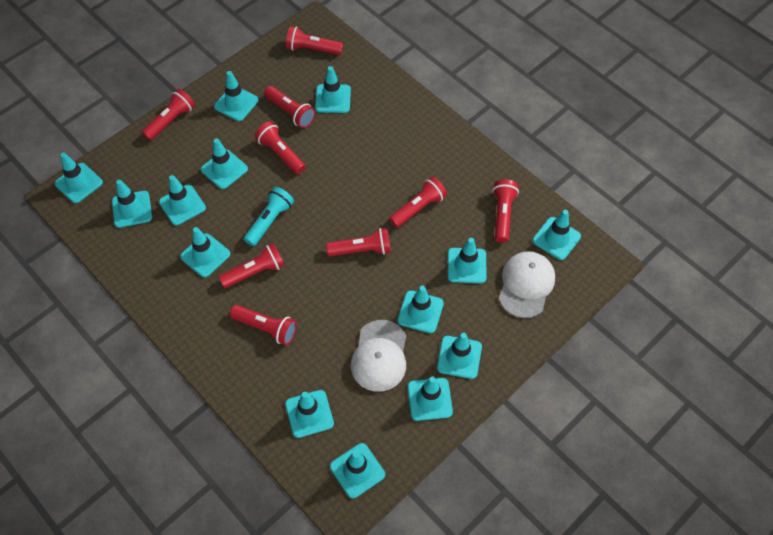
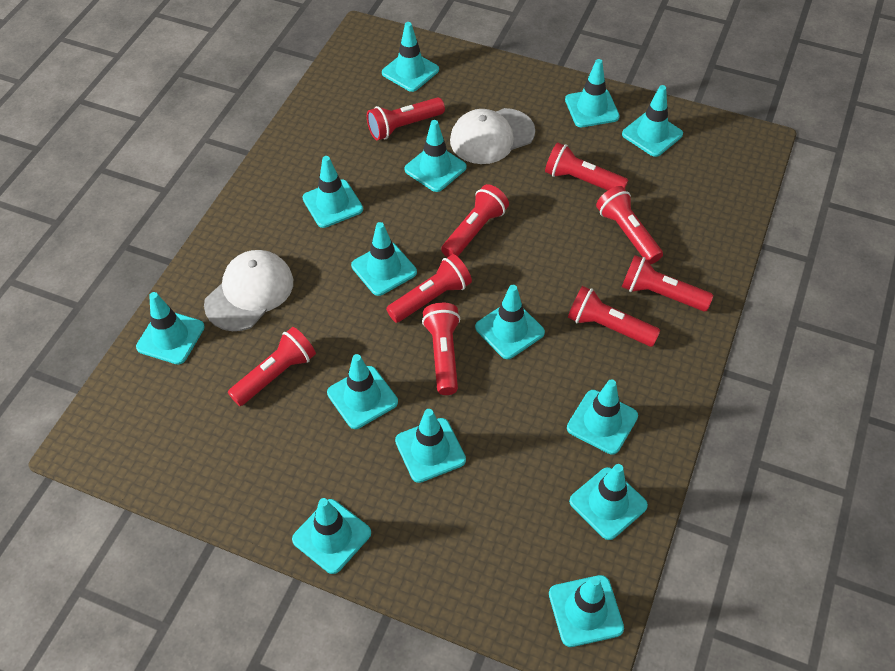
turquoise flashlight: 1 -> 0

